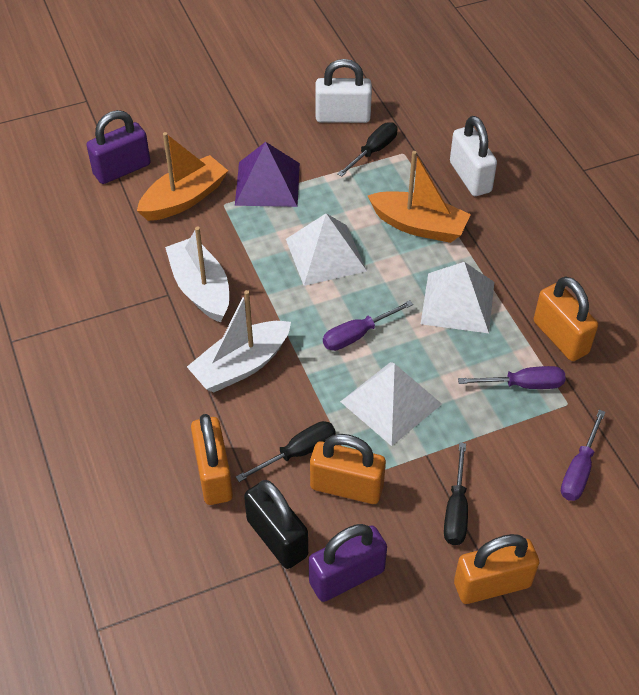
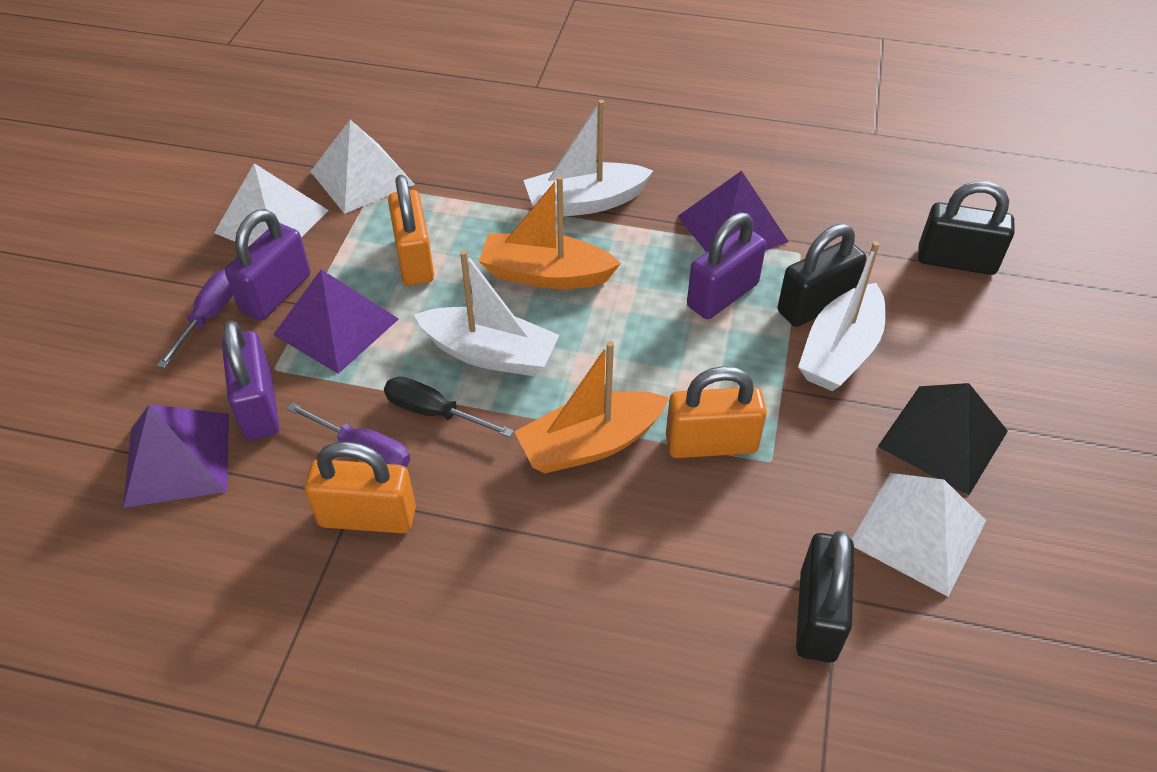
black padlock: 1 -> 3
black pyramid: 0 -> 1
black screwdriver: 3 -> 1
orange padlock: 4 -> 3
purple padlock: 2 -> 3
purple pyramid: 1 -> 3
purple screwdriver: 3 -> 2
white boat: 2 -> 3
white padlock: 2 -> 0

